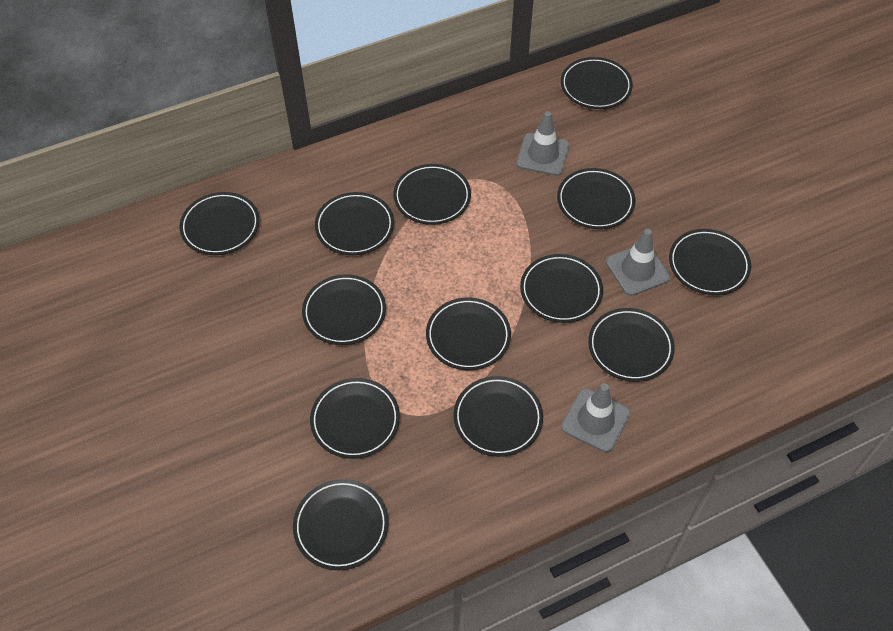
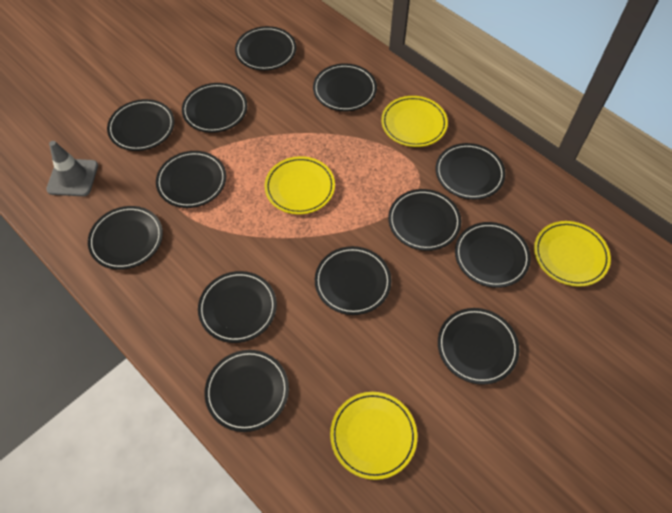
grey traffic cone: 3 -> 1
yellow plate: 0 -> 4

